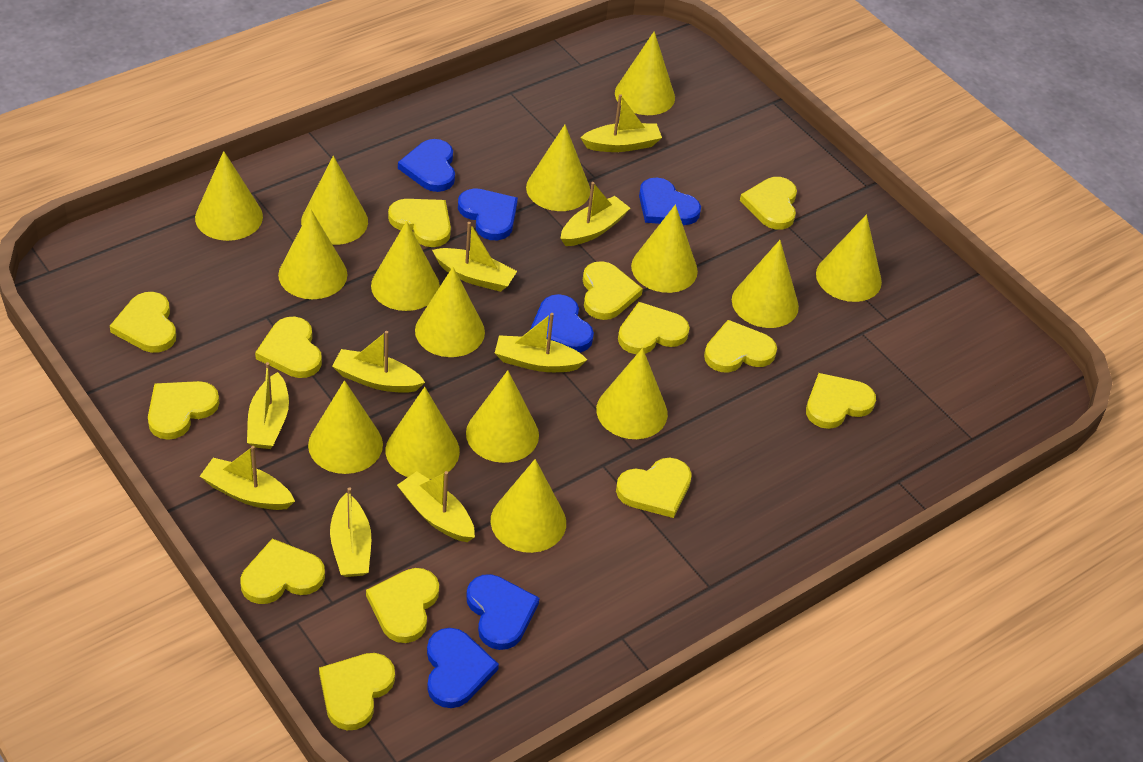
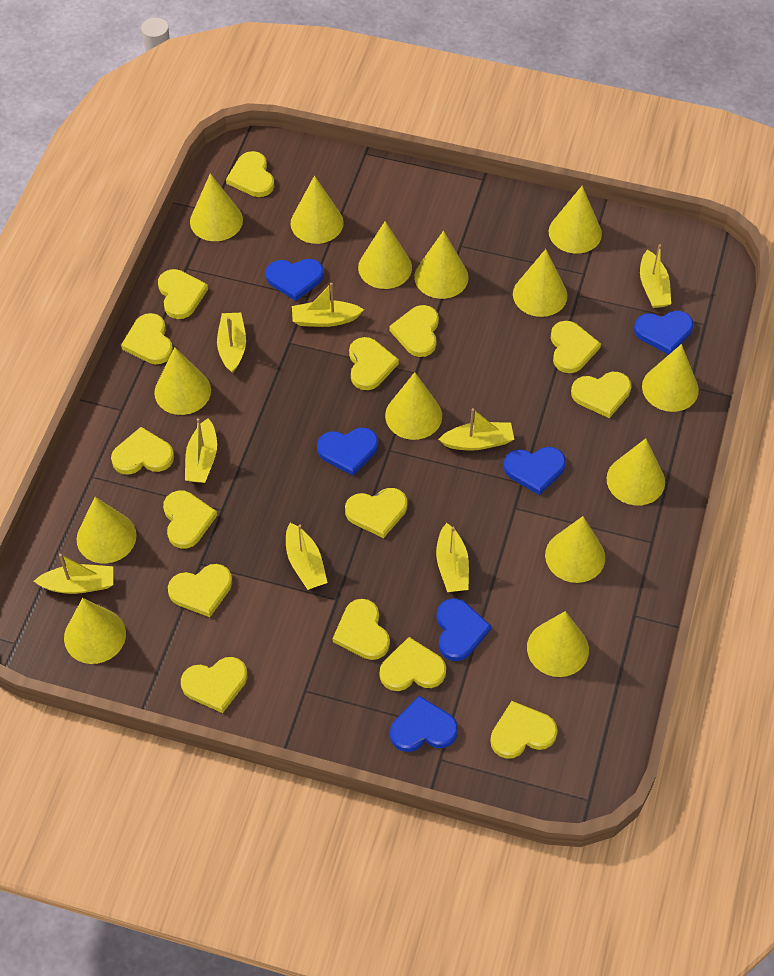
yellow boat: 9 -> 8
yellow cone: 15 -> 14
yellow heart: 13 -> 15

